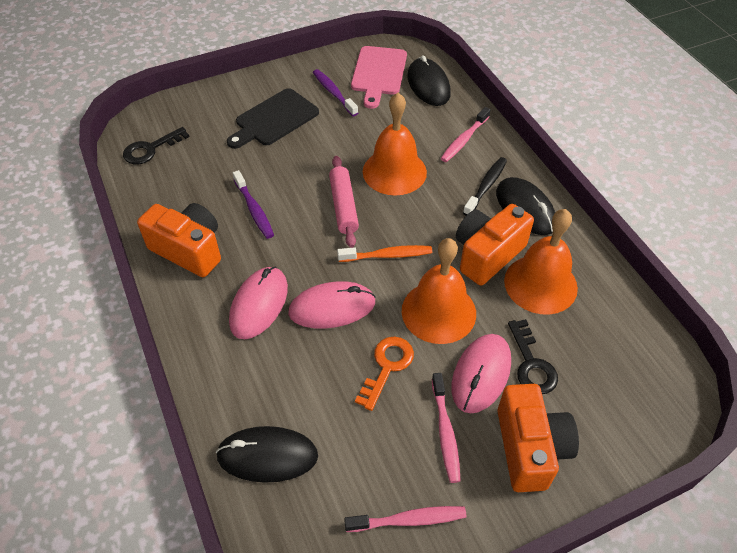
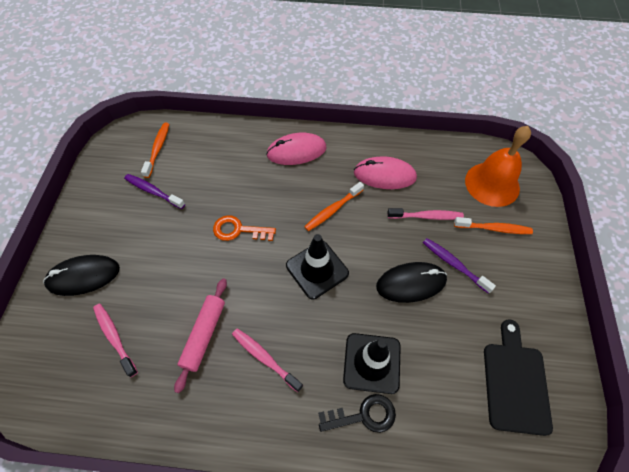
black key: 2 -> 1
black mouse: 3 -> 2
black toothbrush: 1 -> 0
black traffic cone: 0 -> 2
orange bell: 3 -> 1
orange camera: 3 -> 0
orange toothbrush: 1 -> 3
pink cutting board: 1 -> 0
pink mouse: 3 -> 2

